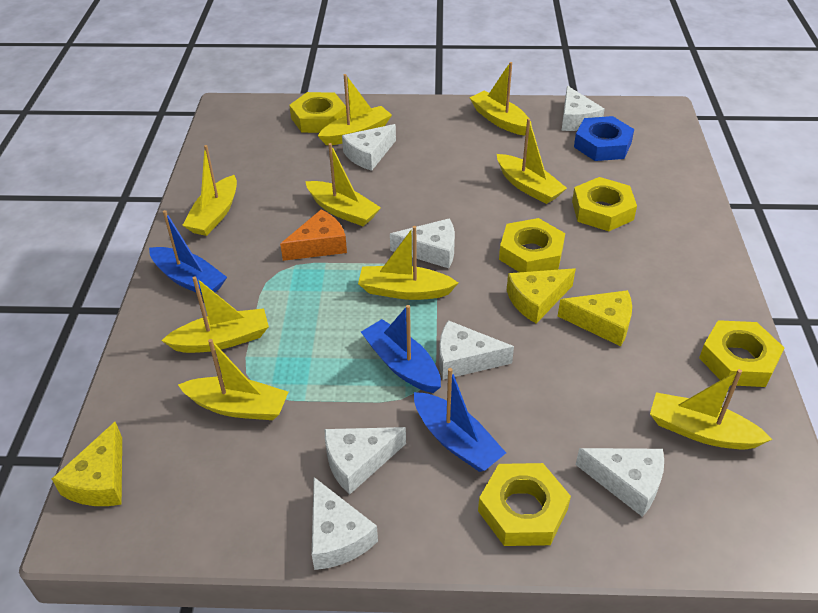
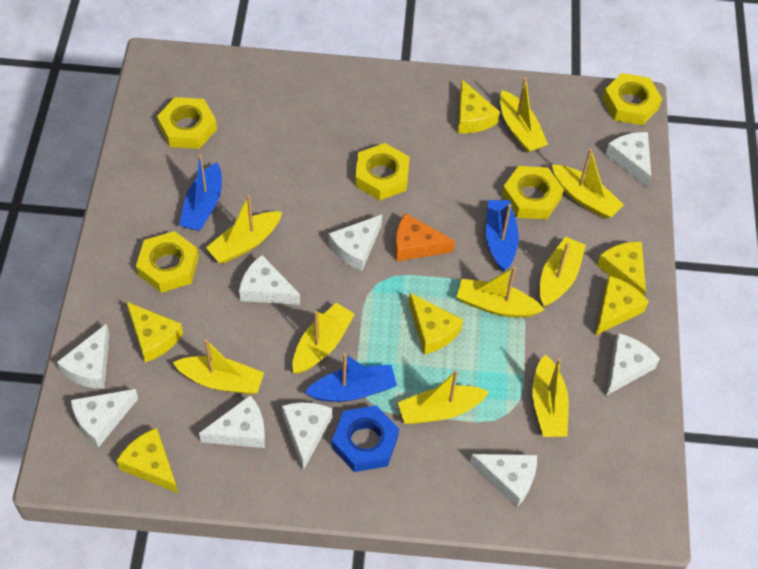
white cheese: 7 -> 9
yellow cheese: 3 -> 6

